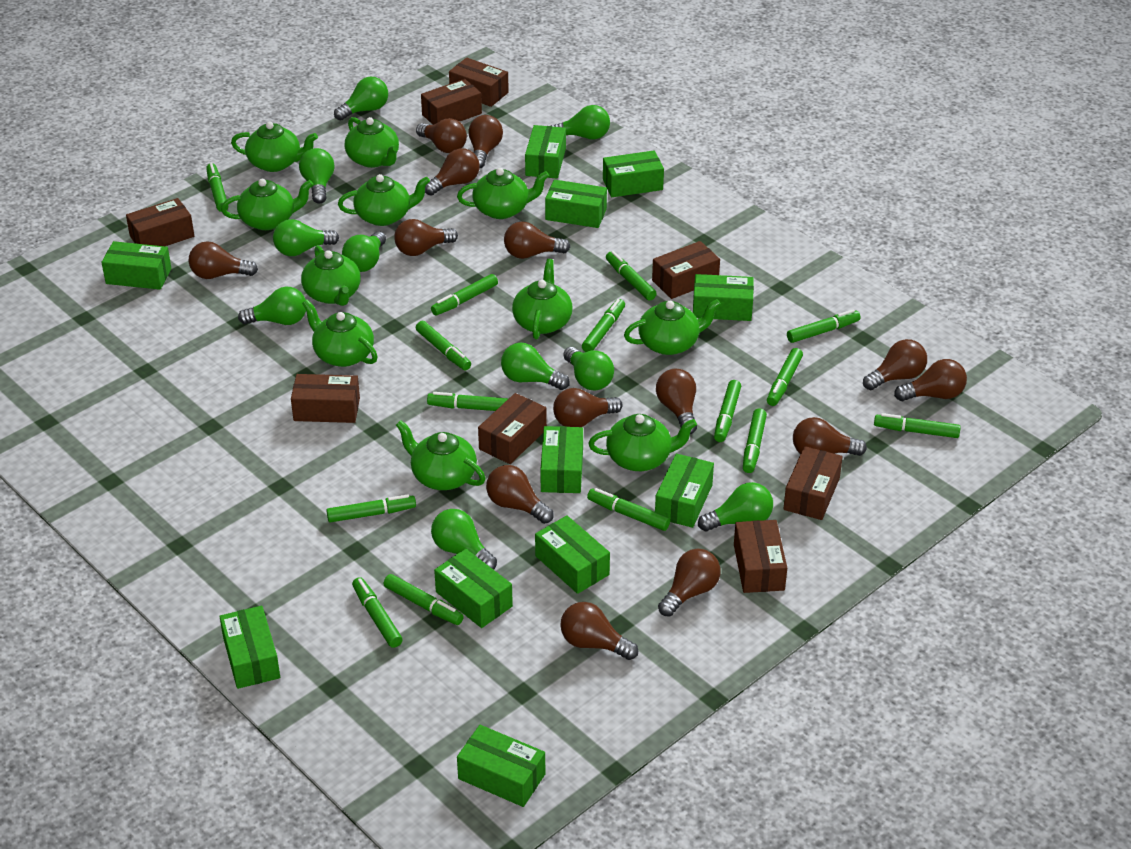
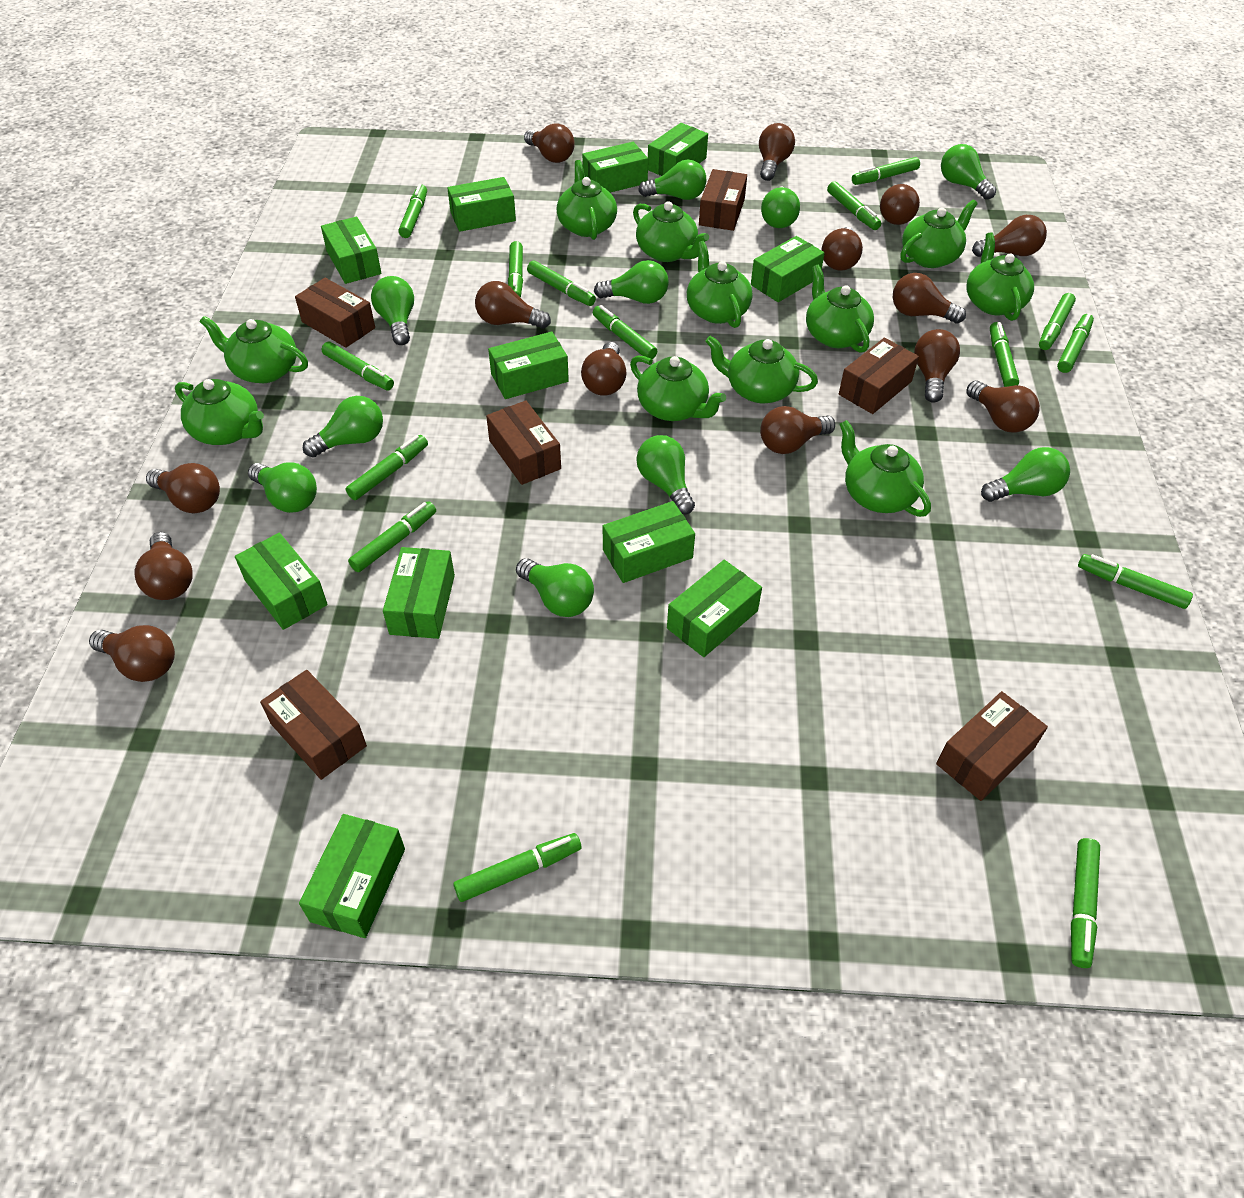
brown box: 8 -> 6

